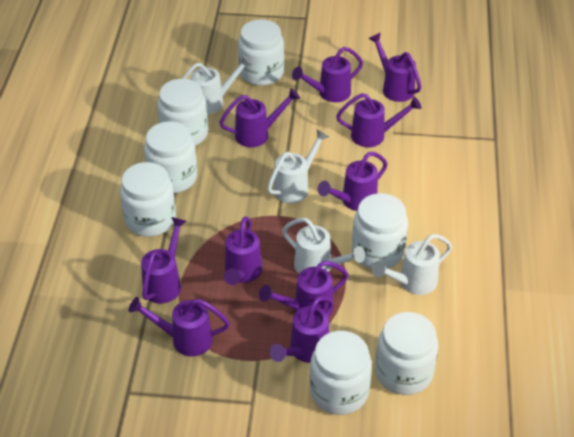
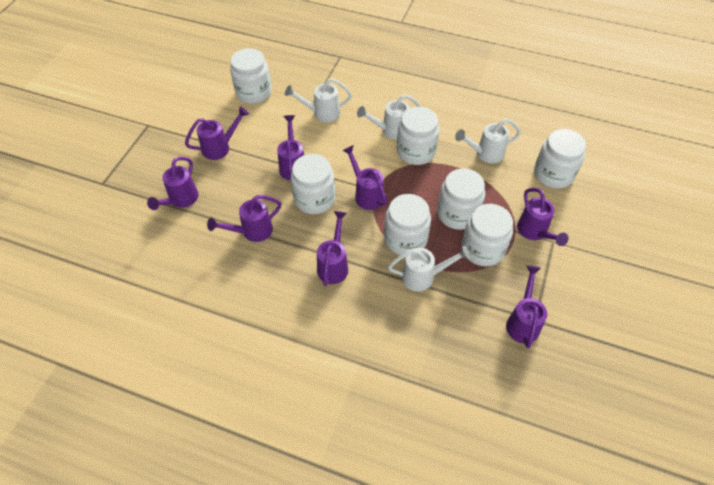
purple watering can: 10 -> 8

